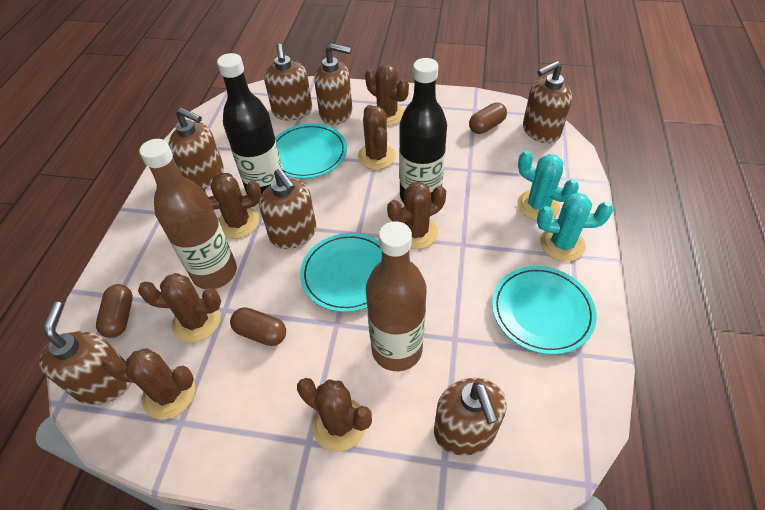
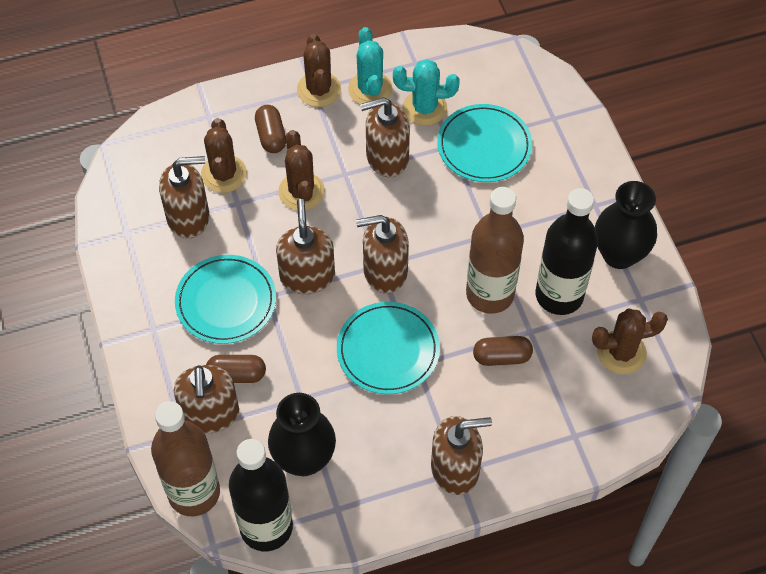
black vase: 0 -> 2
brown cactus: 7 -> 4
brown soap dispenser: 7 -> 6

